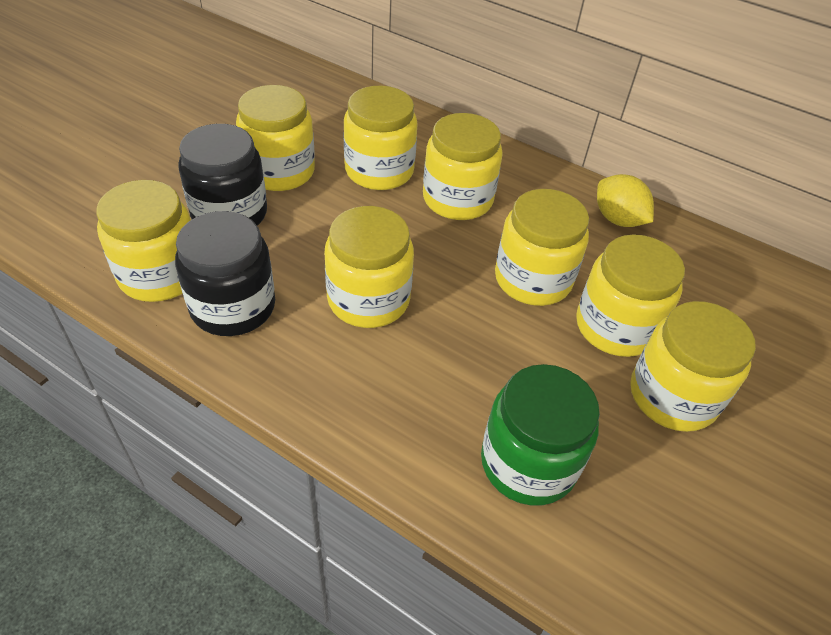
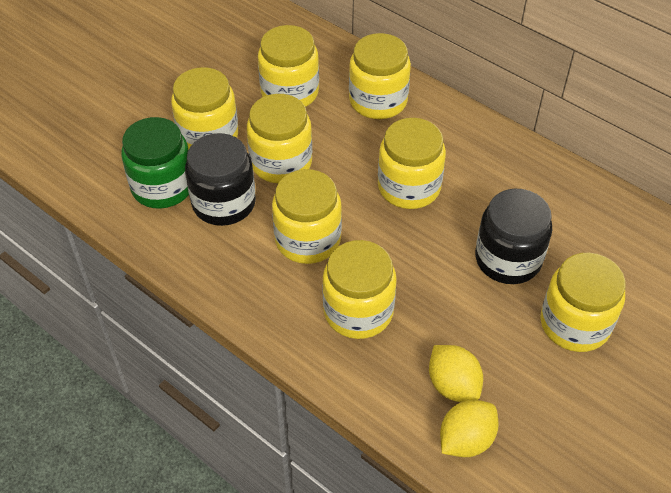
yellow lemon: 1 -> 2

